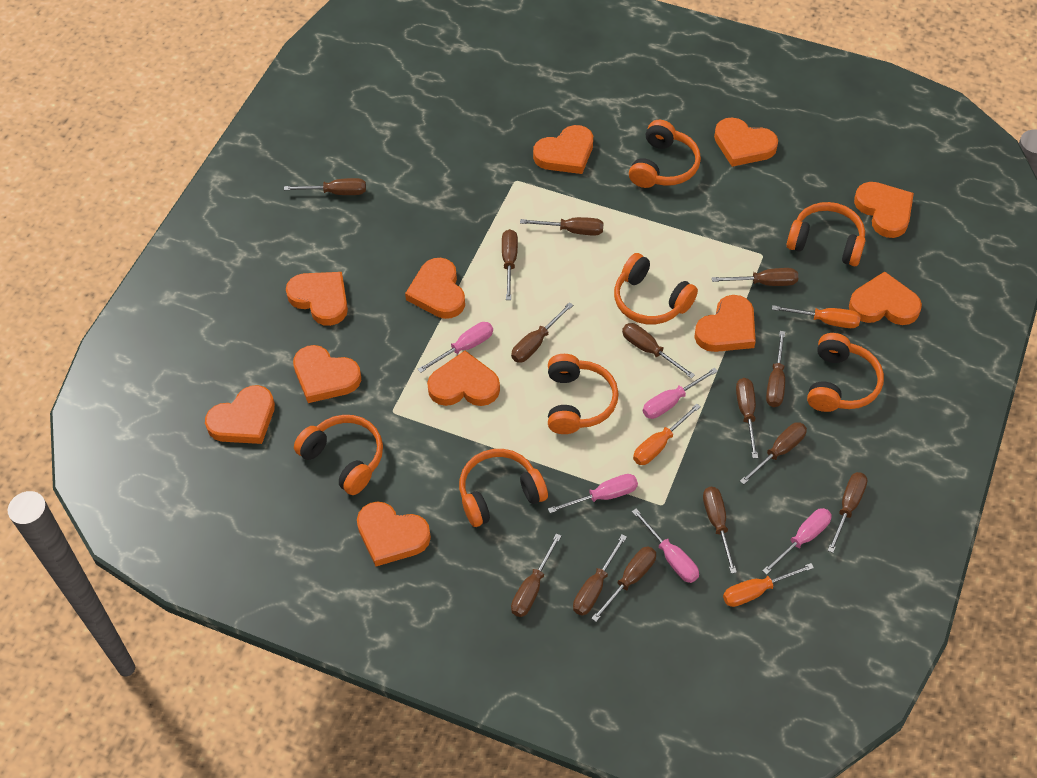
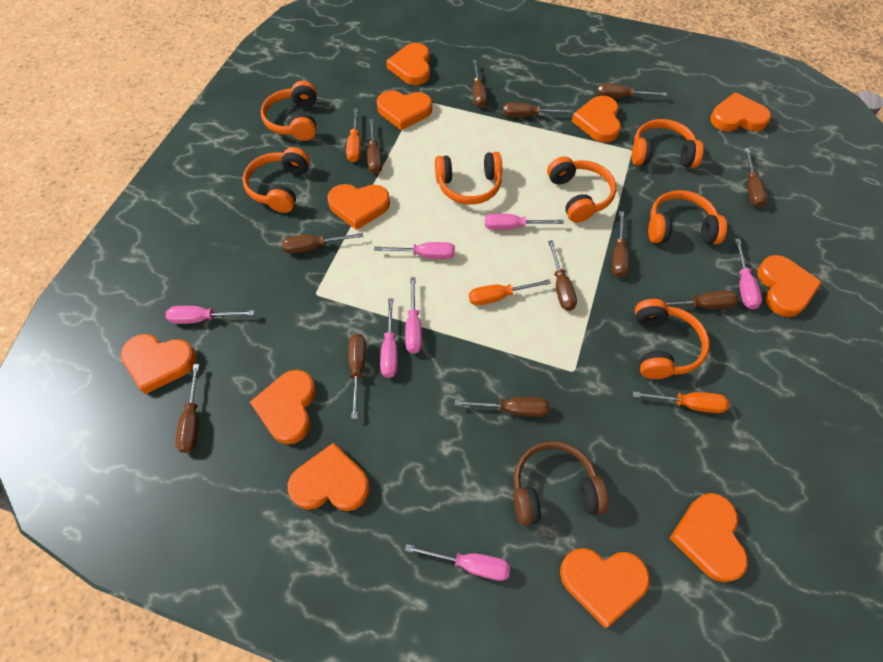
brown headphones: 0 -> 1
brown screwdriver: 14 -> 12
pink screwdriver: 5 -> 7

